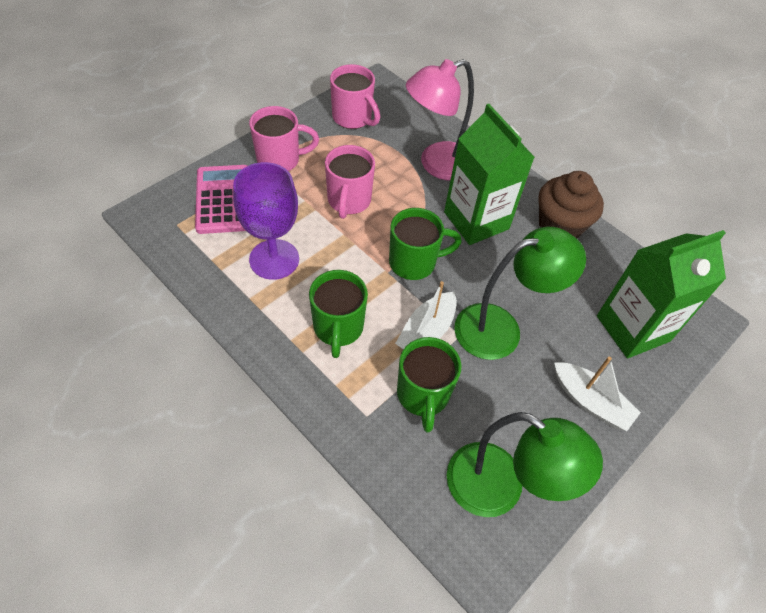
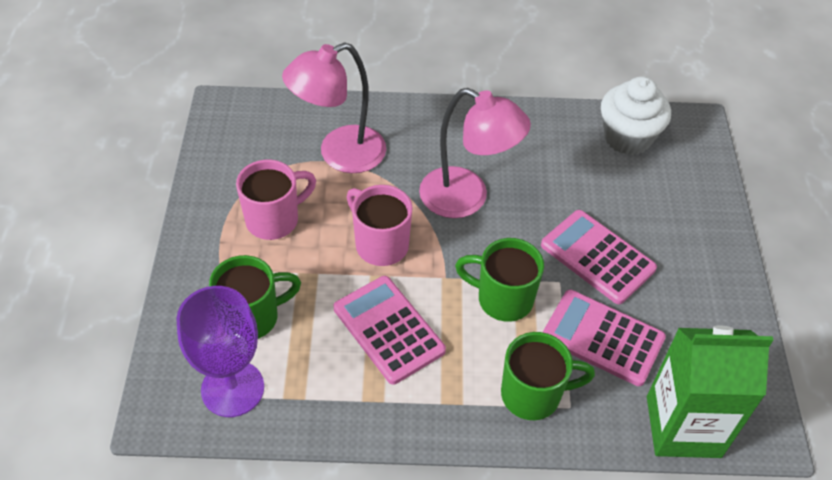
brown cupcake: 1 -> 0
green carton: 2 -> 1
green lamp: 2 -> 0
pink calculator: 1 -> 3
pink lamp: 1 -> 2
pink mug: 3 -> 2
white boat: 2 -> 0
white cupcake: 0 -> 1

